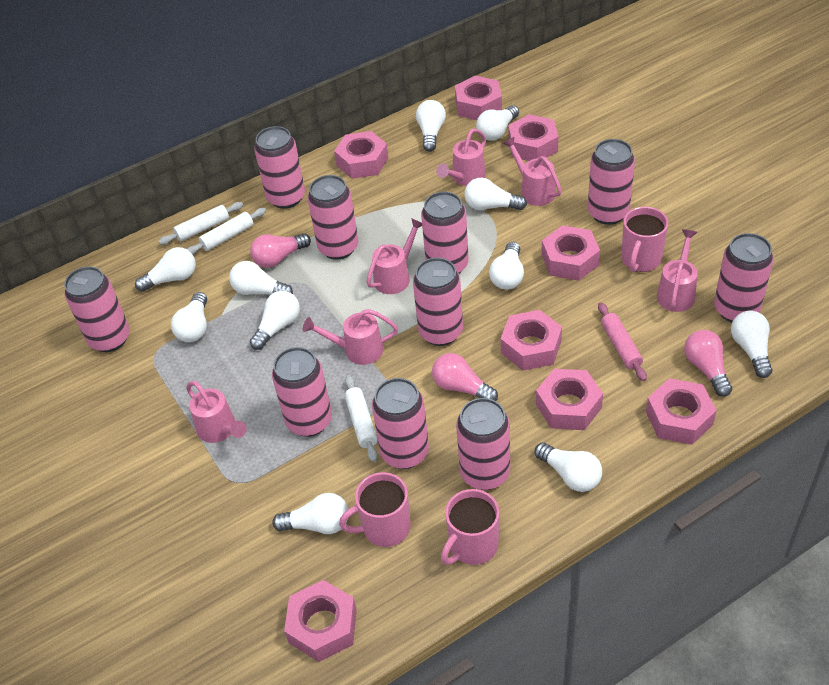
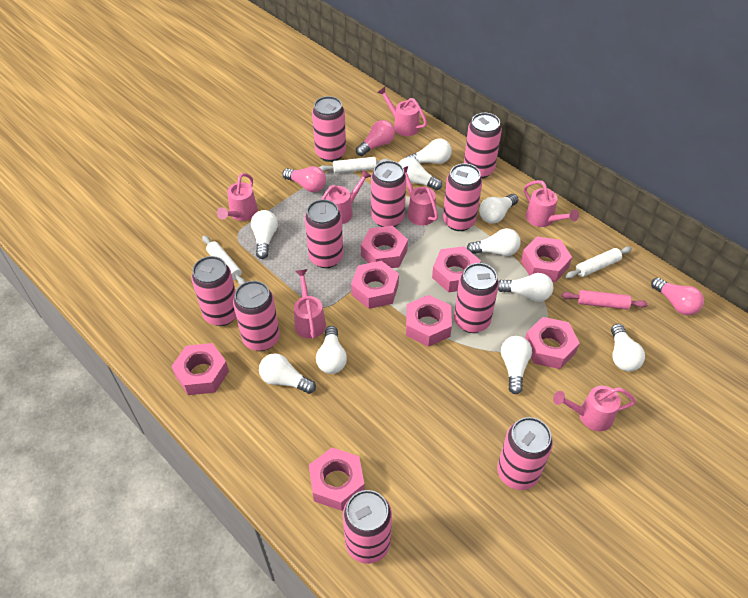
pink mug: 3 -> 0
pink watering can: 6 -> 7
white light bulb: 11 -> 10

